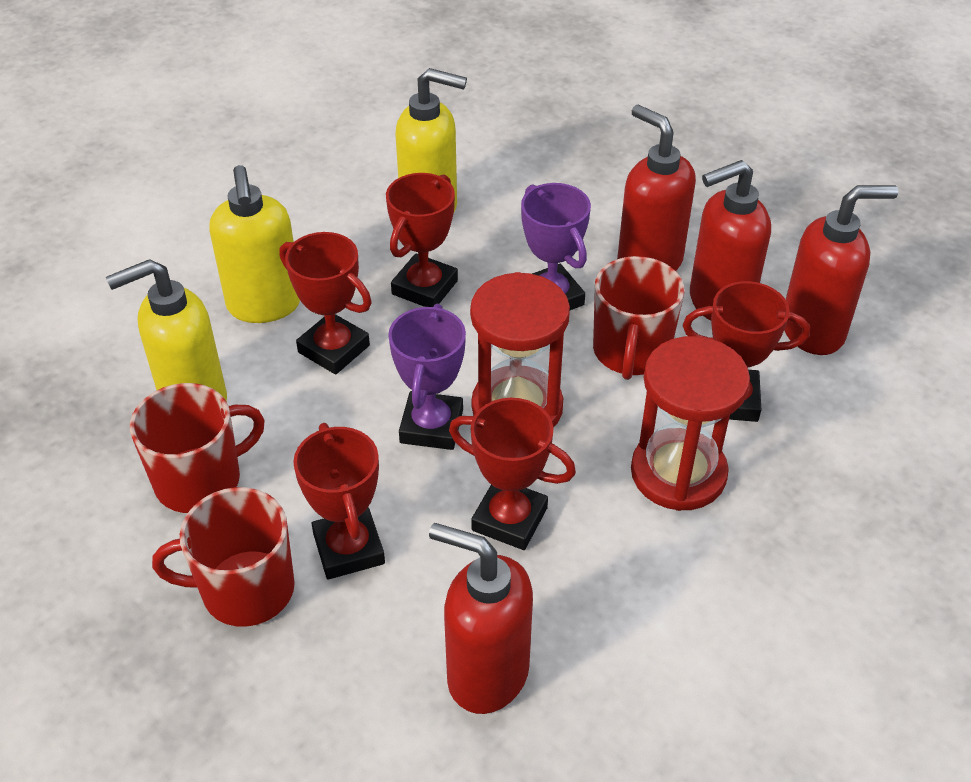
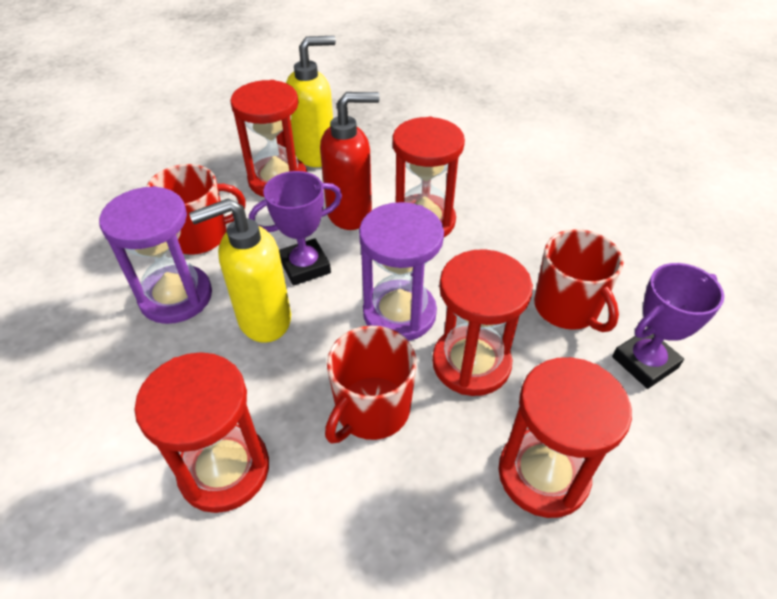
purple hourglass: 0 -> 2
red hourglass: 2 -> 5
red soap dispenser: 4 -> 1
red trophy: 5 -> 0
yellow soap dispenser: 3 -> 2

